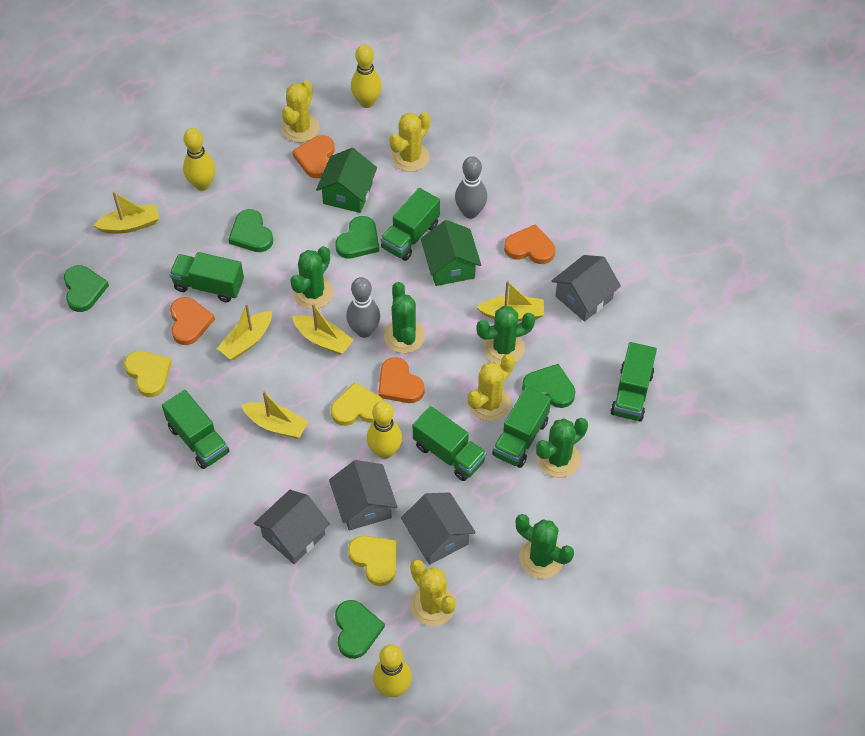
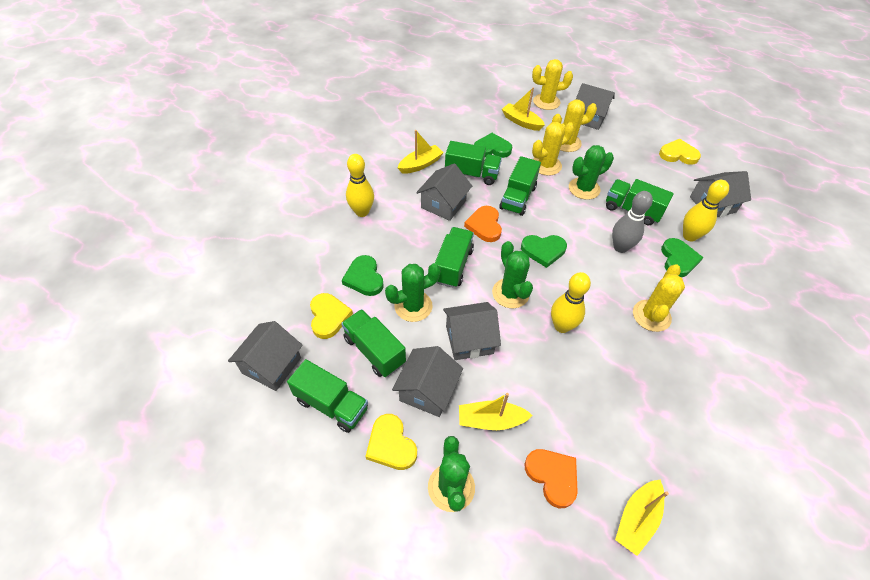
green cactus: 5 -> 4
green heart: 5 -> 4
green house: 2 -> 0
grey bowling pin: 2 -> 1
grey house: 4 -> 6
orange heart: 4 -> 2
yellow boat: 5 -> 4
yellow bowling pin: 4 -> 3

